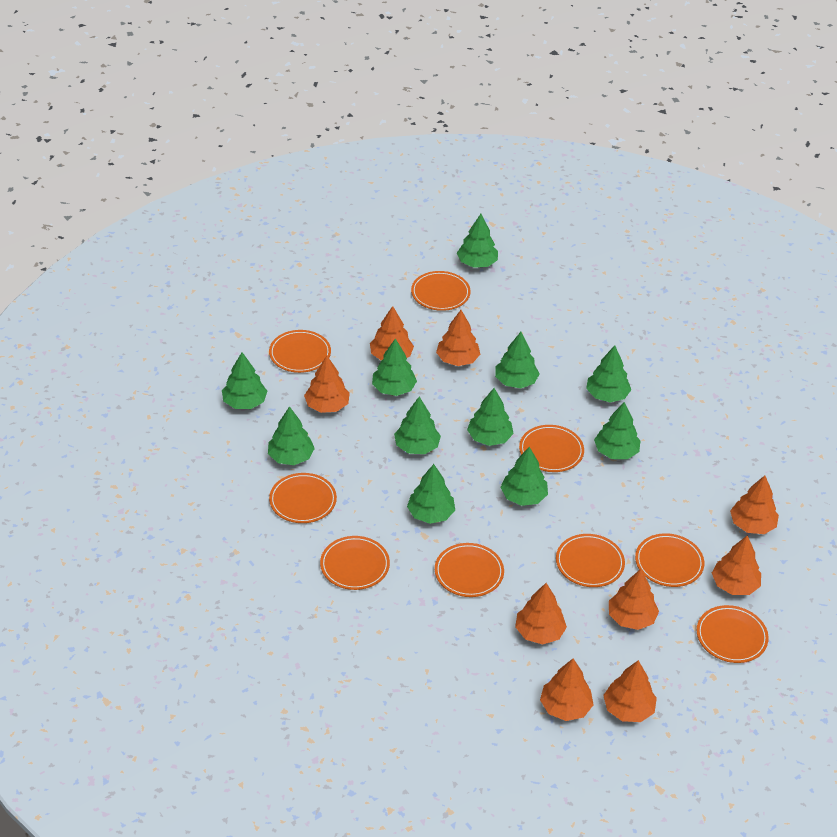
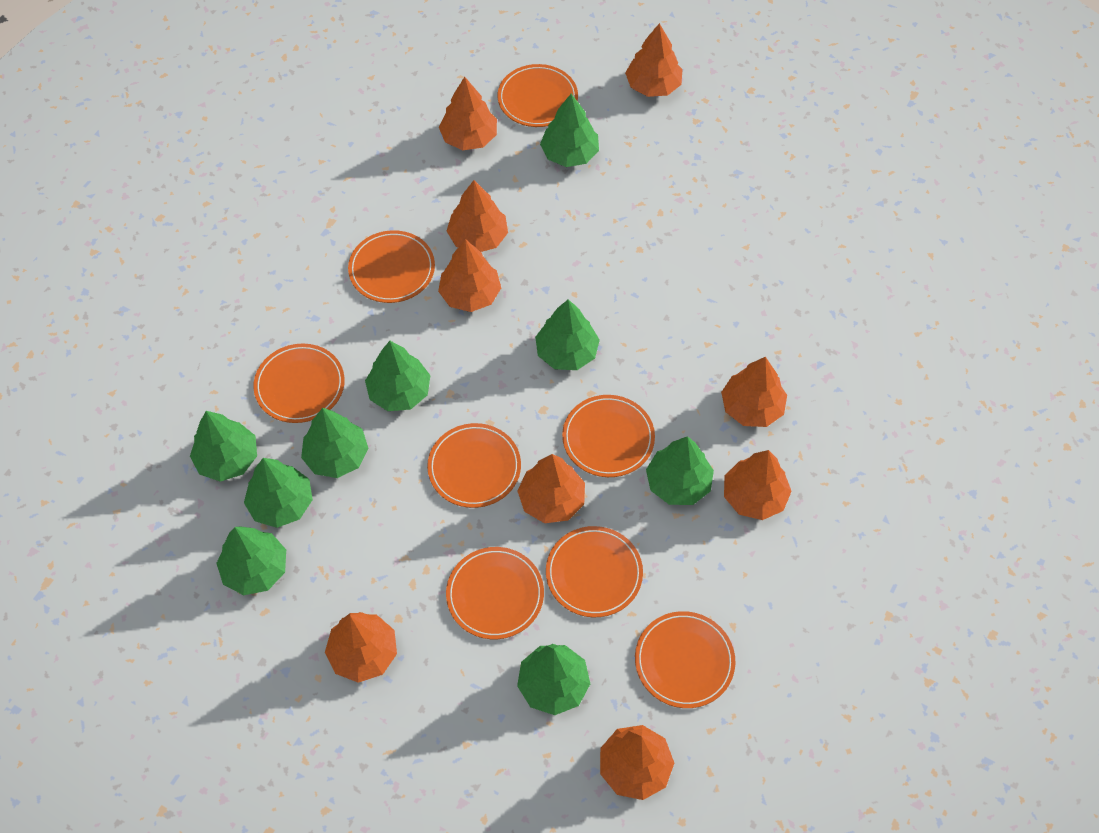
green tree: 11 -> 9
orange plate: 9 -> 8

